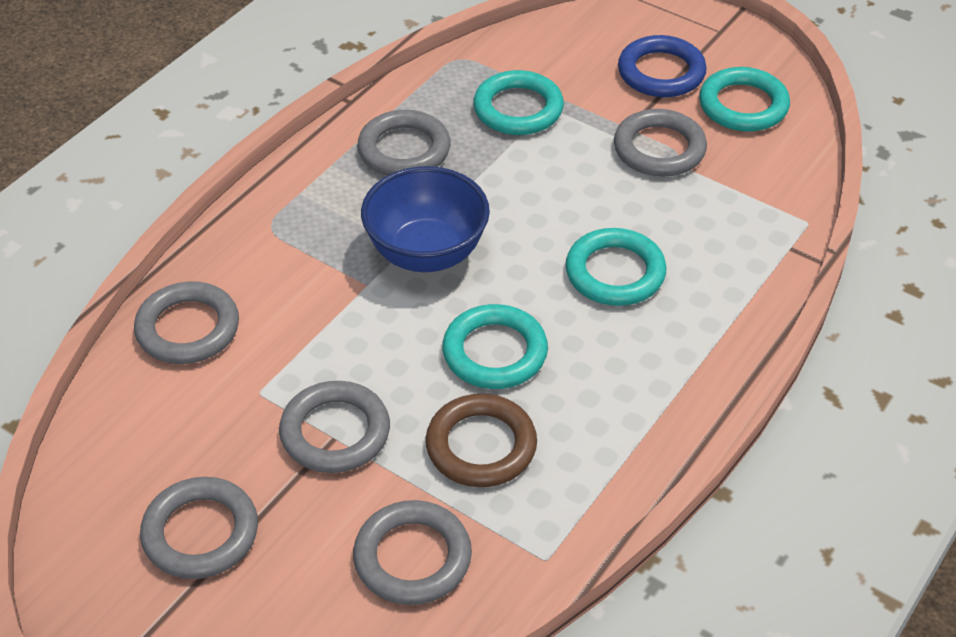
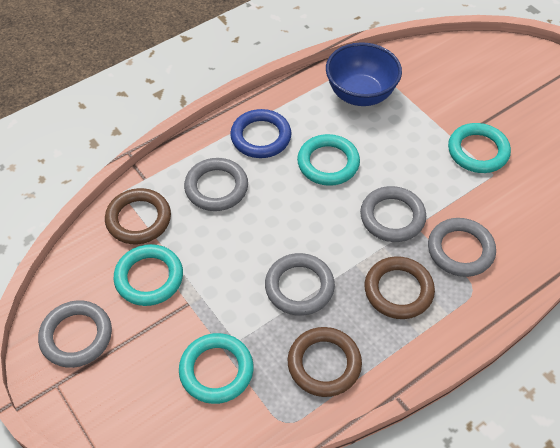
brown ring: 1 -> 3
grey ring: 6 -> 5

